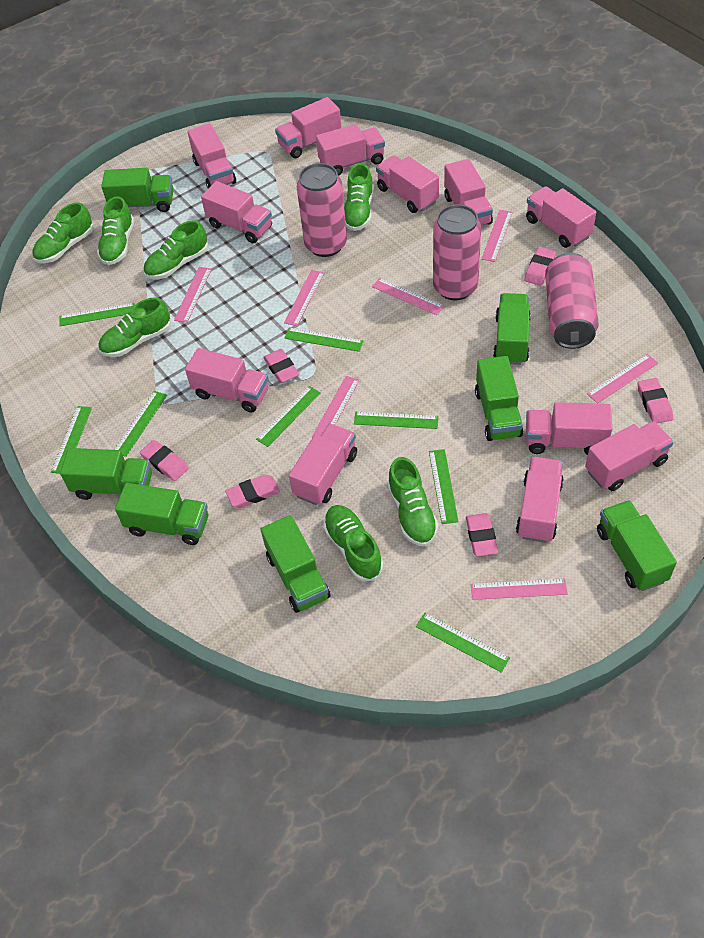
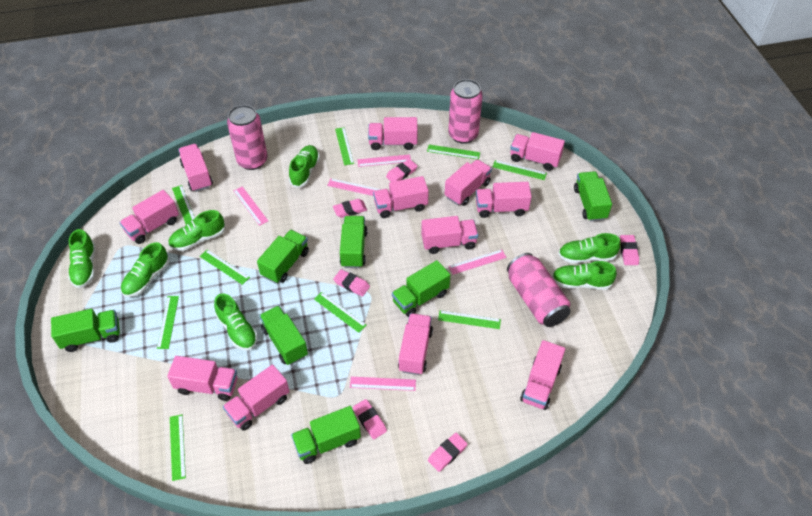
green ruler: 8 -> 9
pink ruler: 7 -> 5

